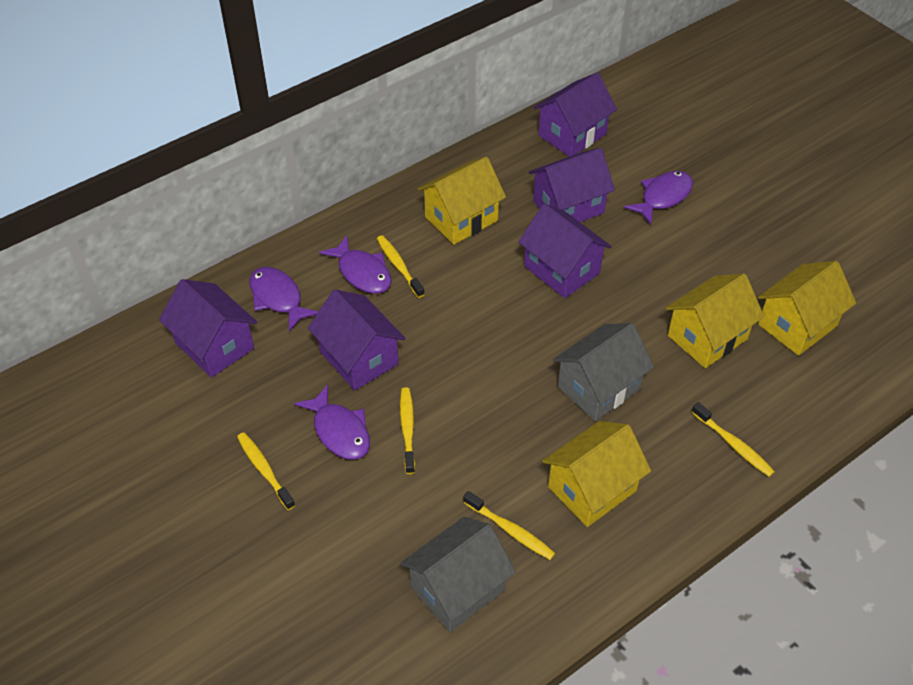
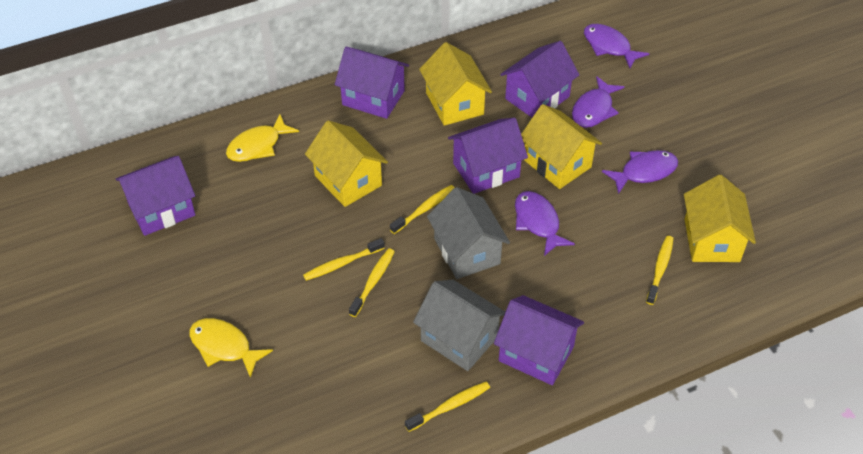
yellow fish: 0 -> 2

